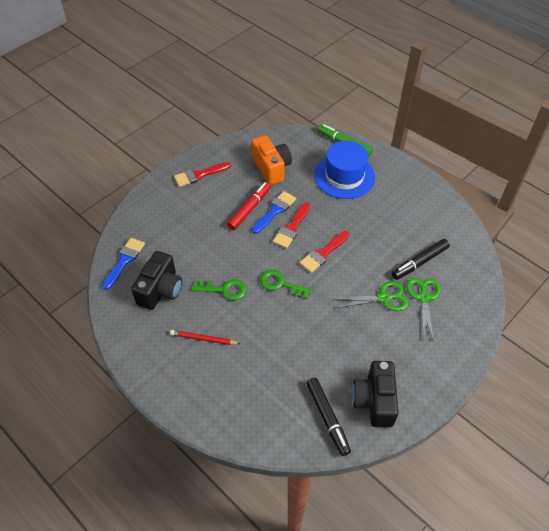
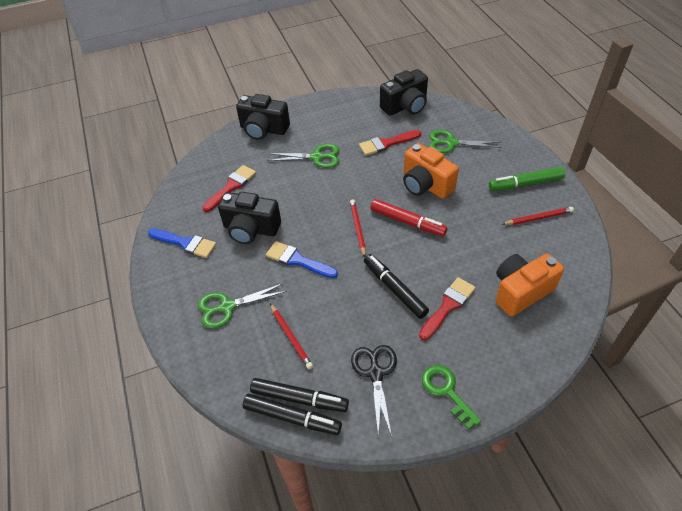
black camera: 2 -> 3
black marker: 2 -> 3
black scissors: 0 -> 1
blue hat: 1 -> 0
green key: 2 -> 1
green scissors: 2 -> 3
orange camera: 1 -> 2
red pencil: 1 -> 3

